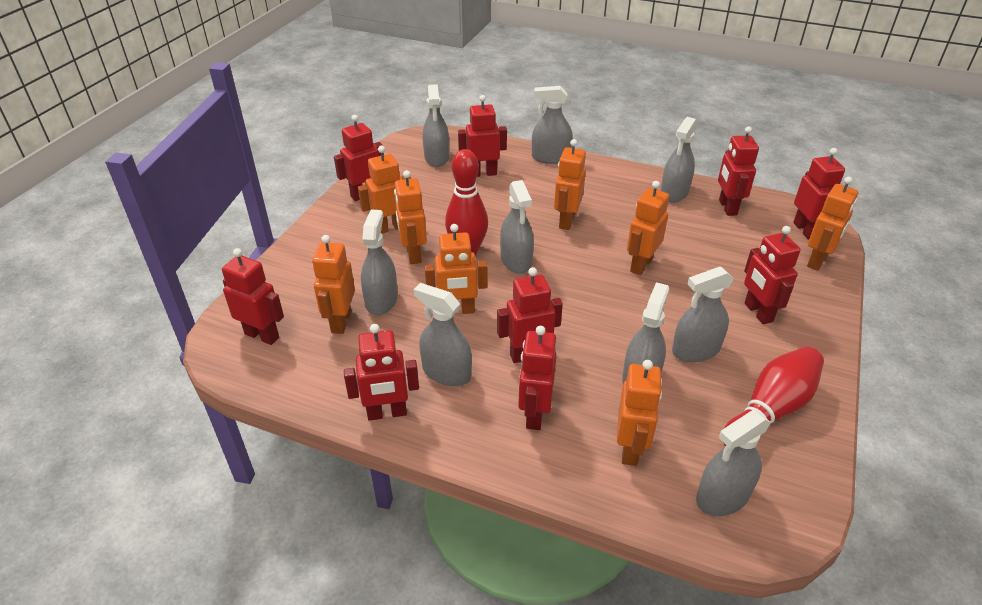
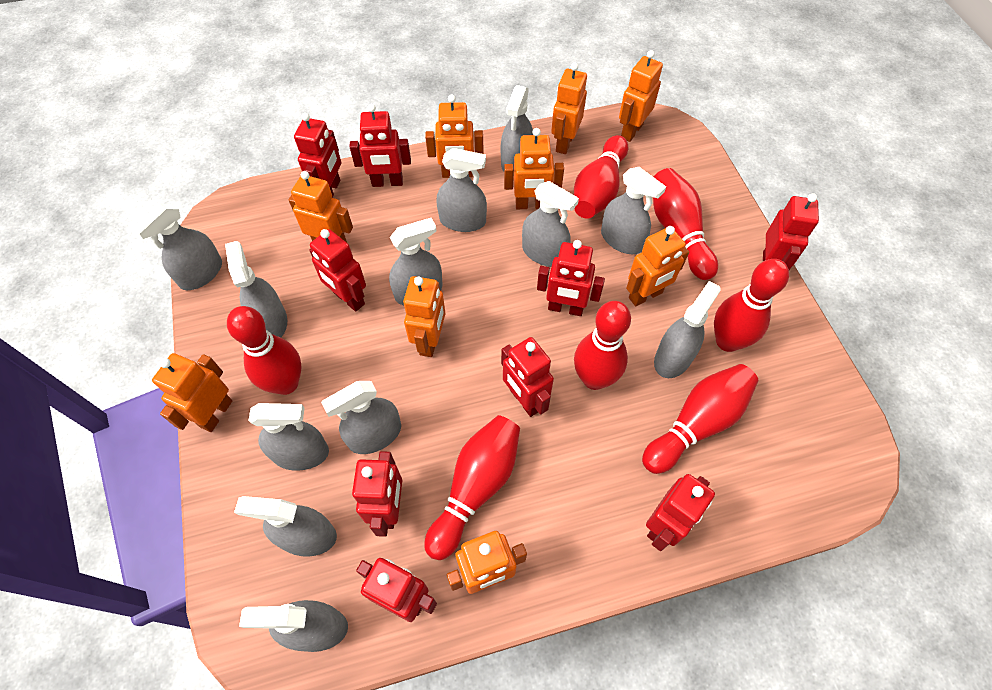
grey spray bottle: 9 -> 12
orange robot: 8 -> 9
red bowling pin: 2 -> 7

